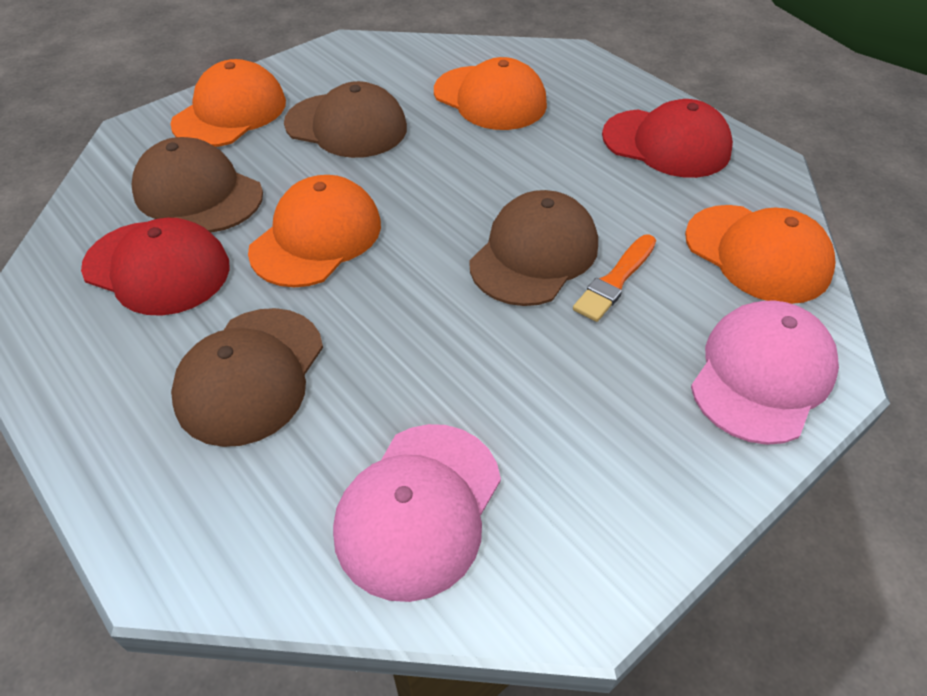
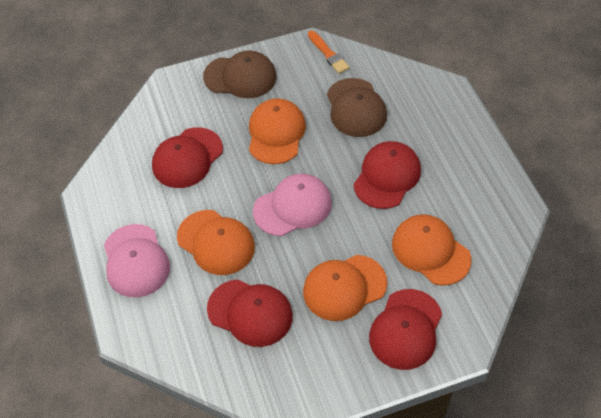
brown cap: 4 -> 2
red cap: 2 -> 4

